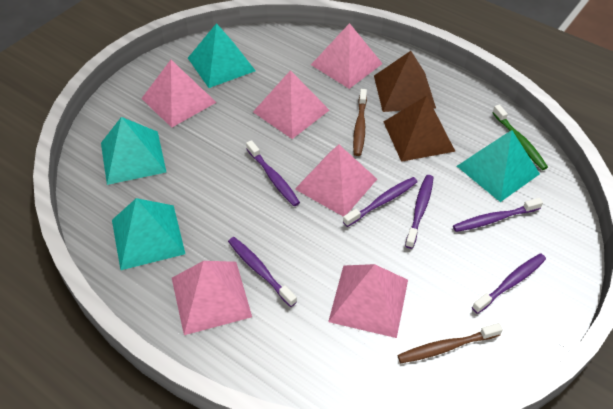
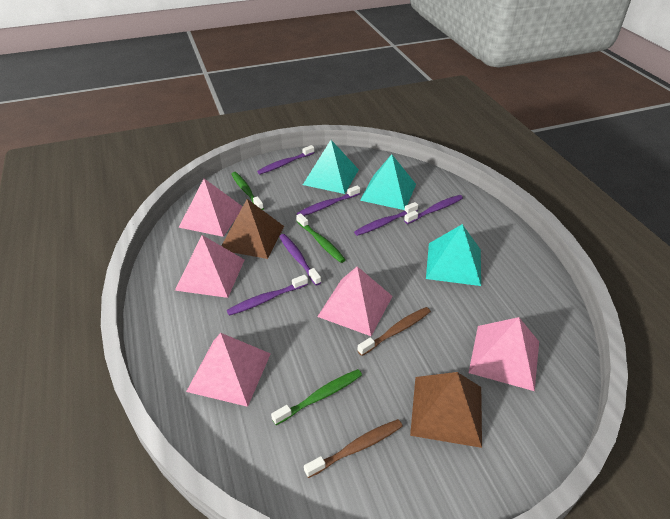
green toothbrush: 1 -> 3
pink pyramid: 6 -> 5
turquoise pyramid: 4 -> 3

